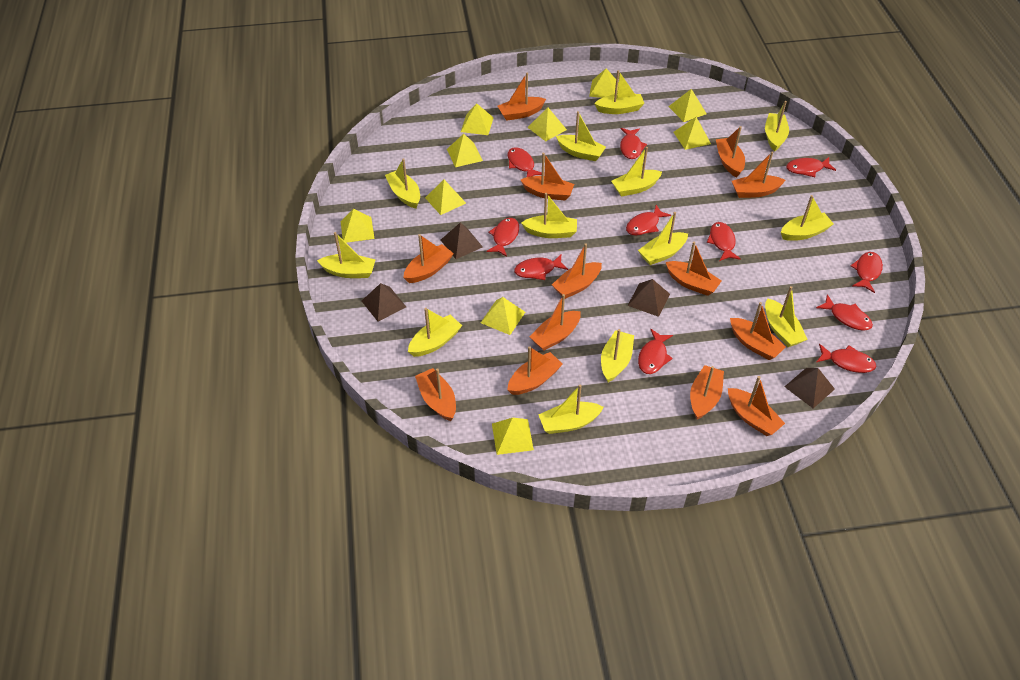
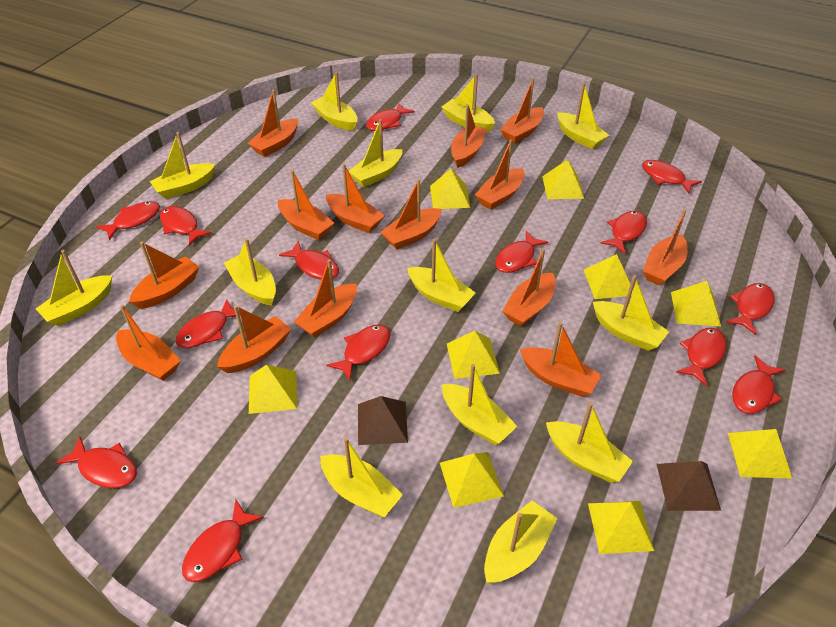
brown pyramid: 4 -> 2
orange boat: 13 -> 14
red fish: 11 -> 14
yellow pyramid: 10 -> 9

